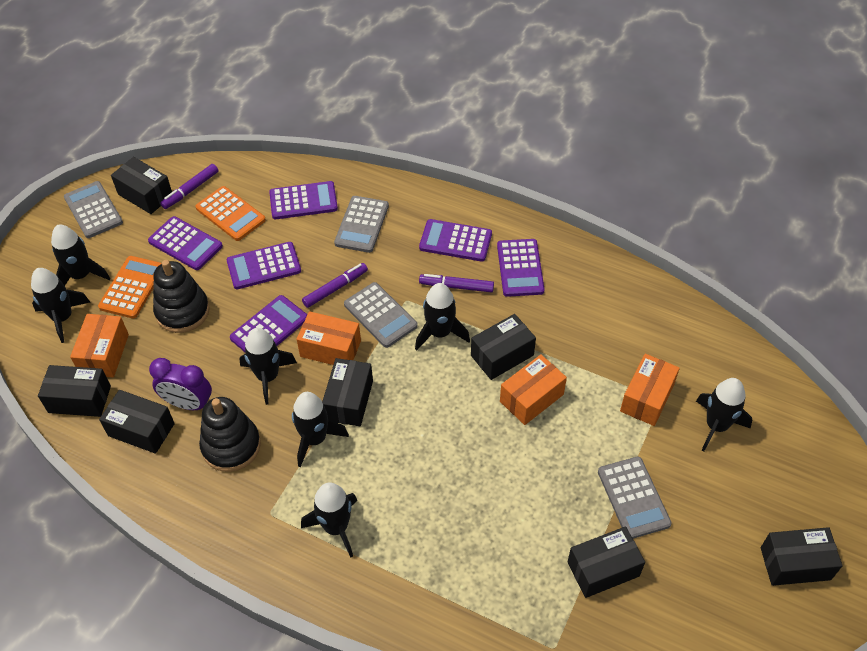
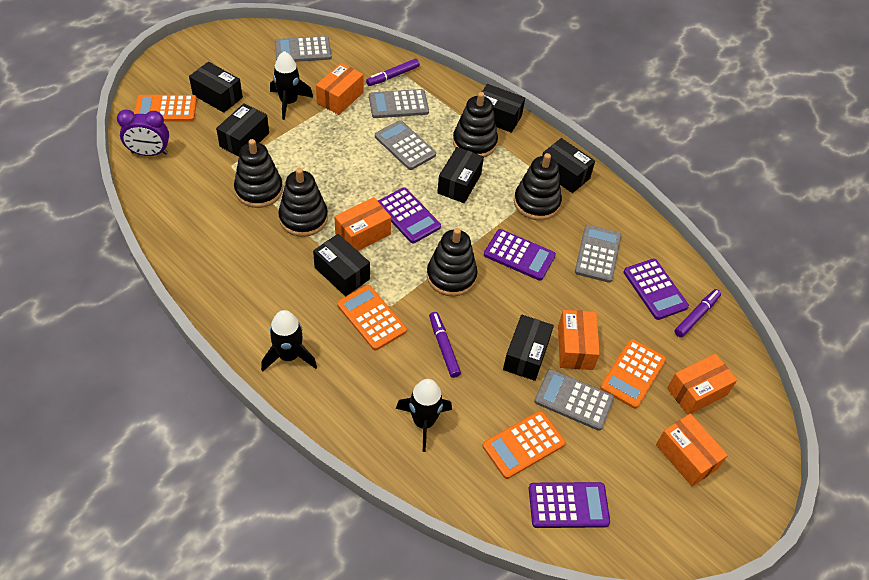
black rocket: 7 -> 3
black stacking toy: 2 -> 5
grey calculator: 4 -> 5
orange box: 4 -> 5
orange calculator: 2 -> 4
purple calculator: 6 -> 4

